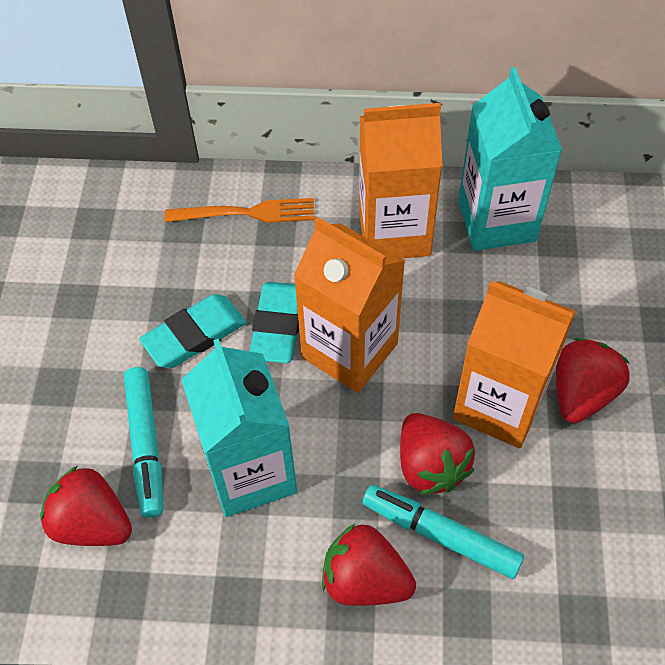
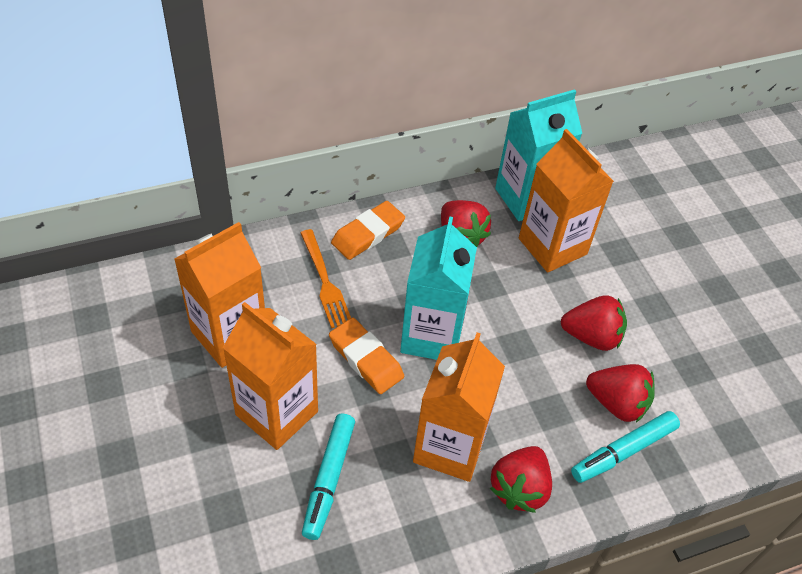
orange carton: 3 -> 4
orange eraser: 0 -> 2
turquoise eraser: 2 -> 0

